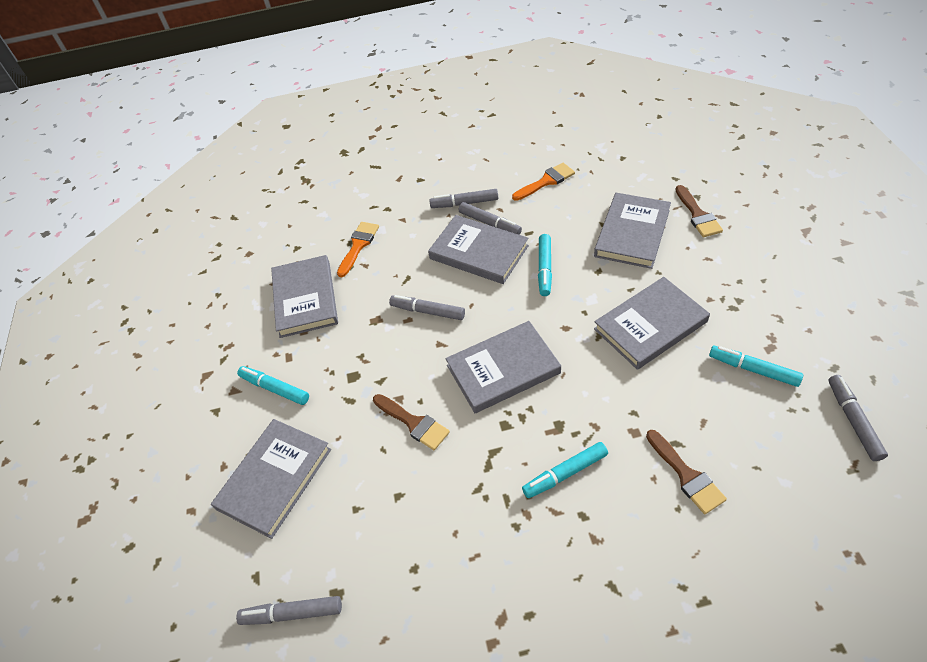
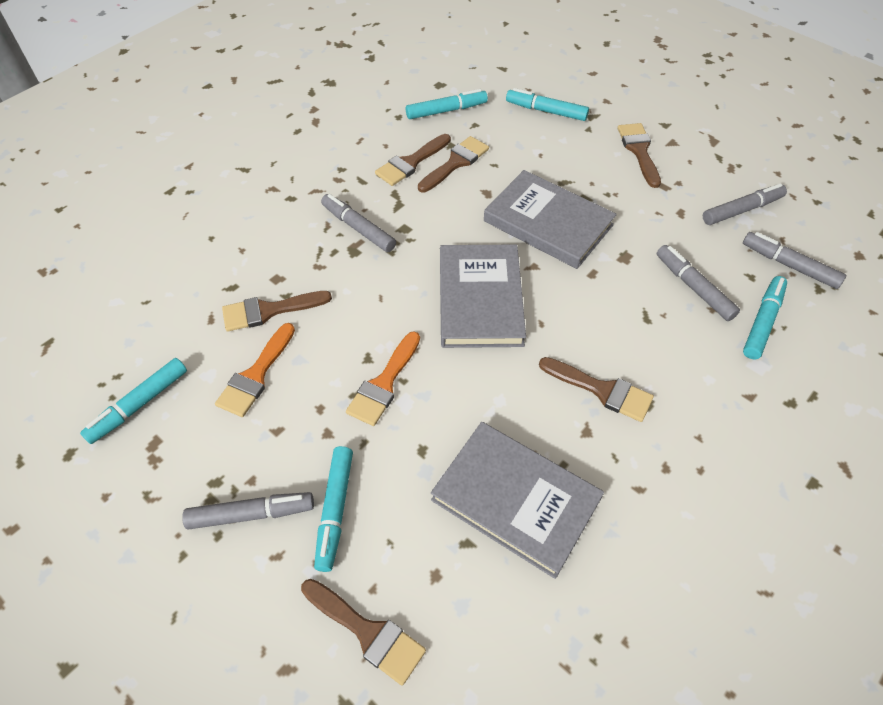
brown brush: 3 -> 6
grey book: 6 -> 3
turquoise marker: 4 -> 5

